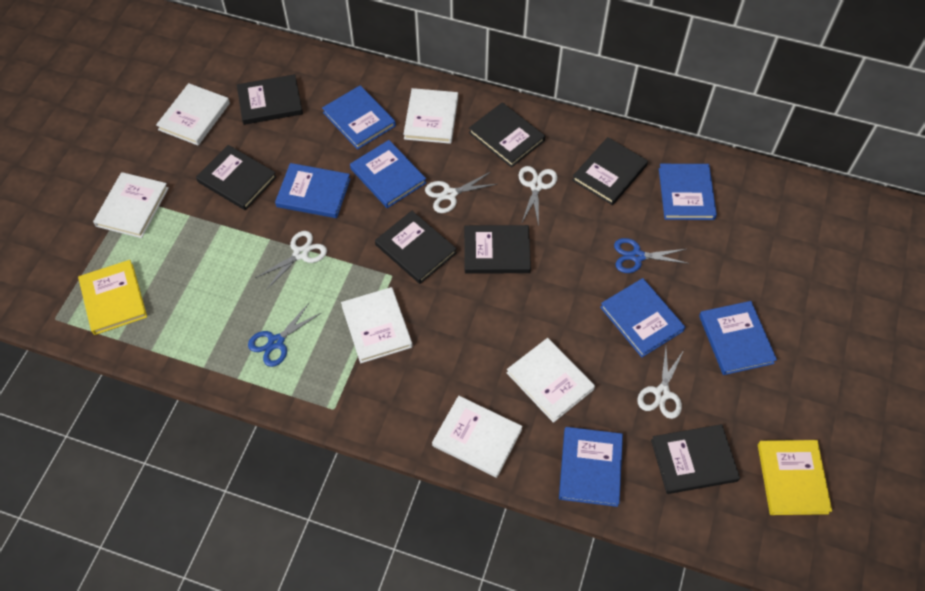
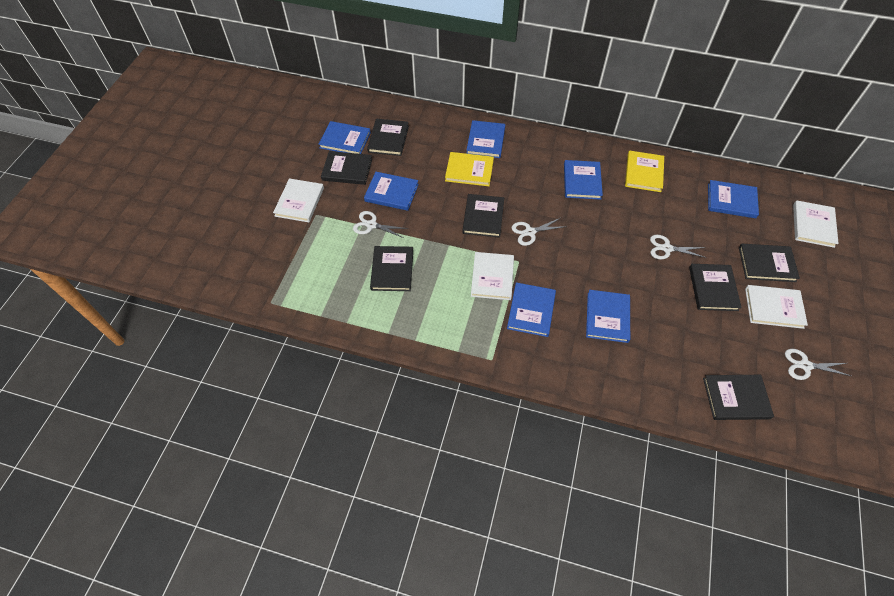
blue scissors: 2 -> 0
white book: 6 -> 4

